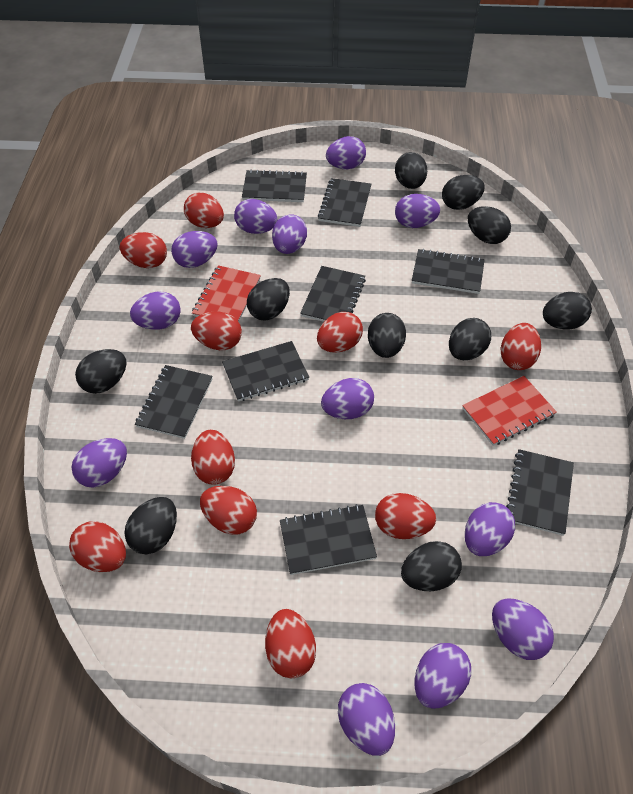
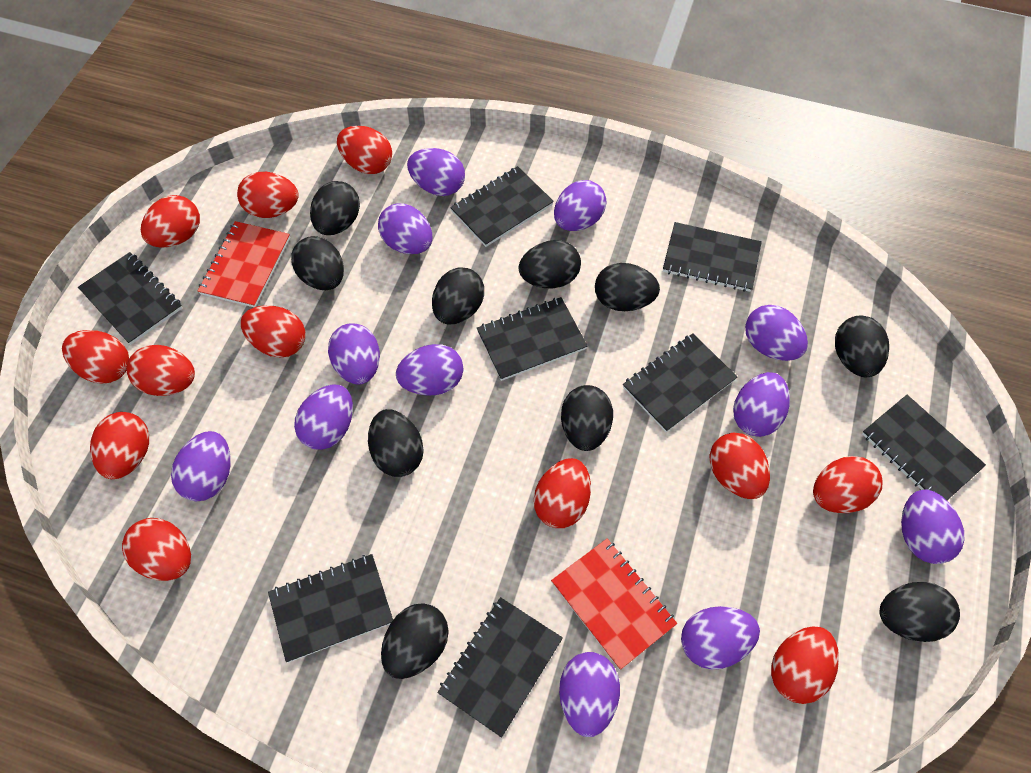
red egg: 10 -> 12

